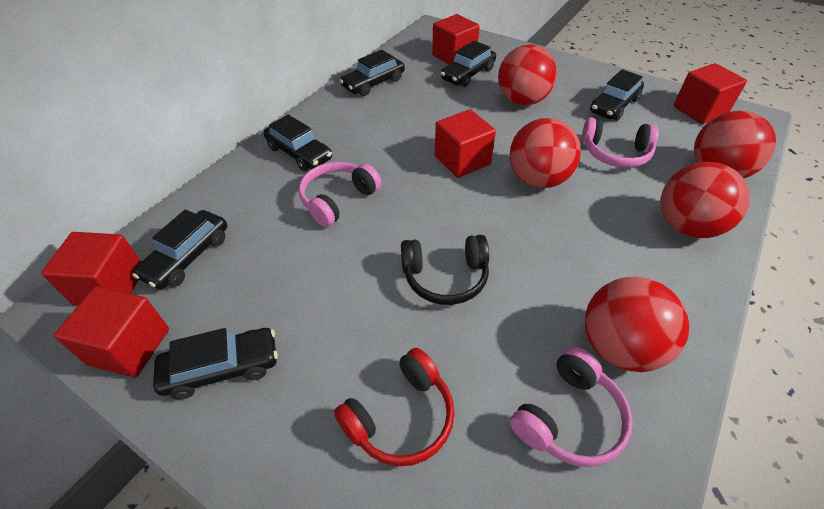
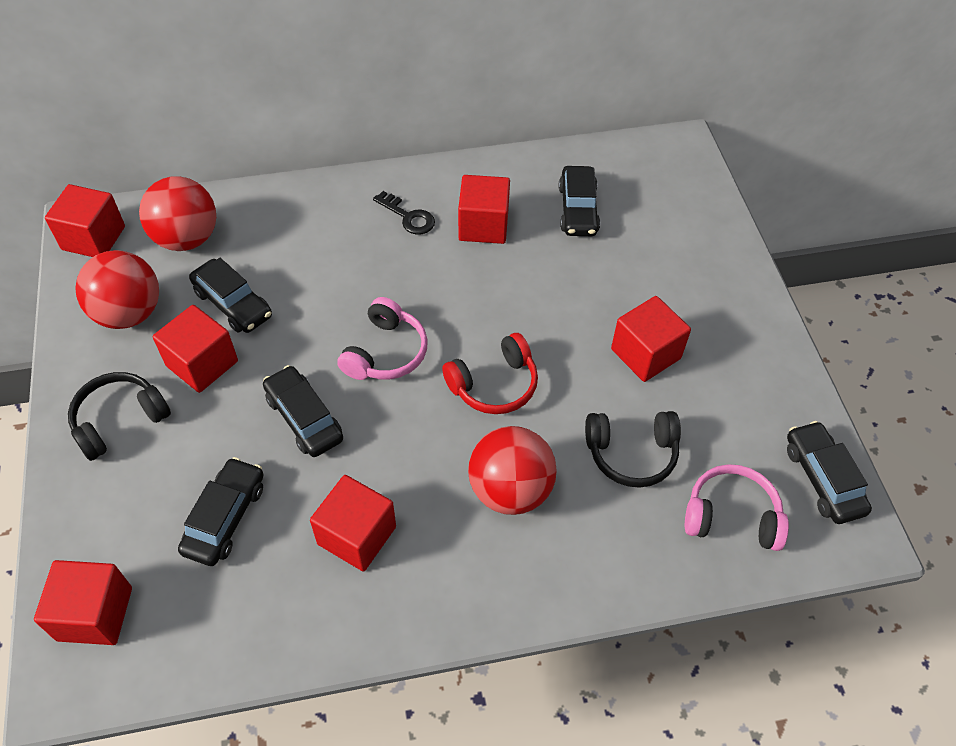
black car: 6 -> 5
black headphones: 1 -> 2
black key: 0 -> 1
pink headphones: 3 -> 2
red ball: 5 -> 3
red cube: 5 -> 6

